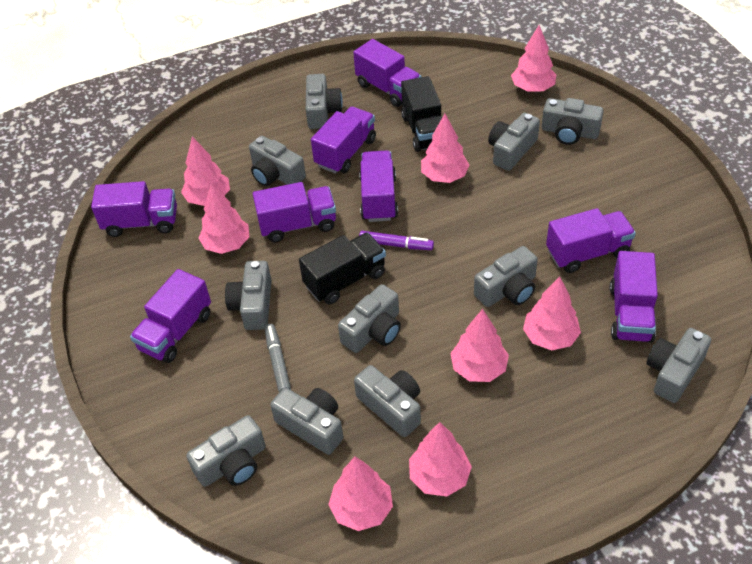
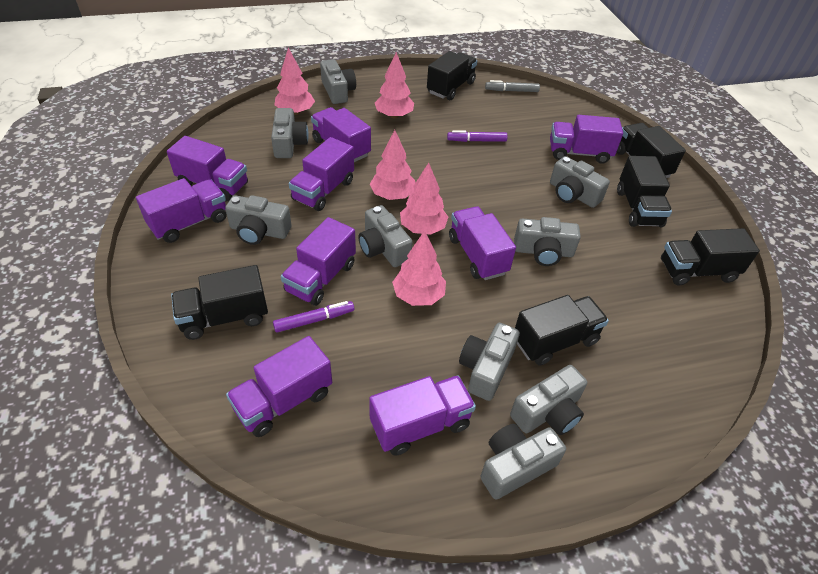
black truck: 2 -> 6
grey camera: 11 -> 9
pink tree: 8 -> 5
purple marker: 1 -> 2
purple truck: 8 -> 9

